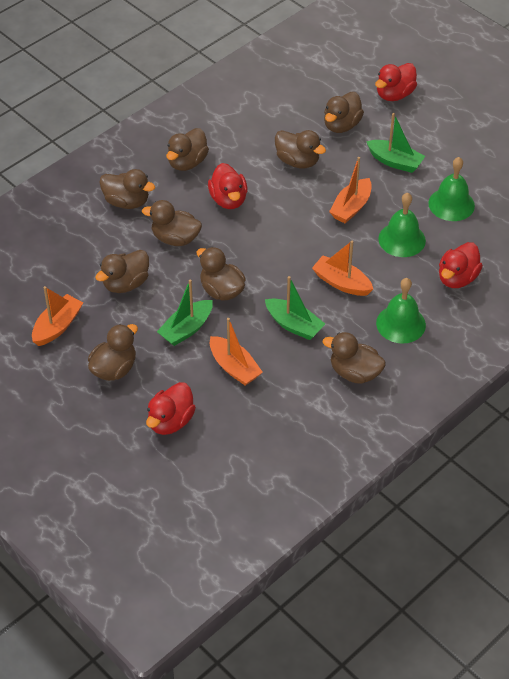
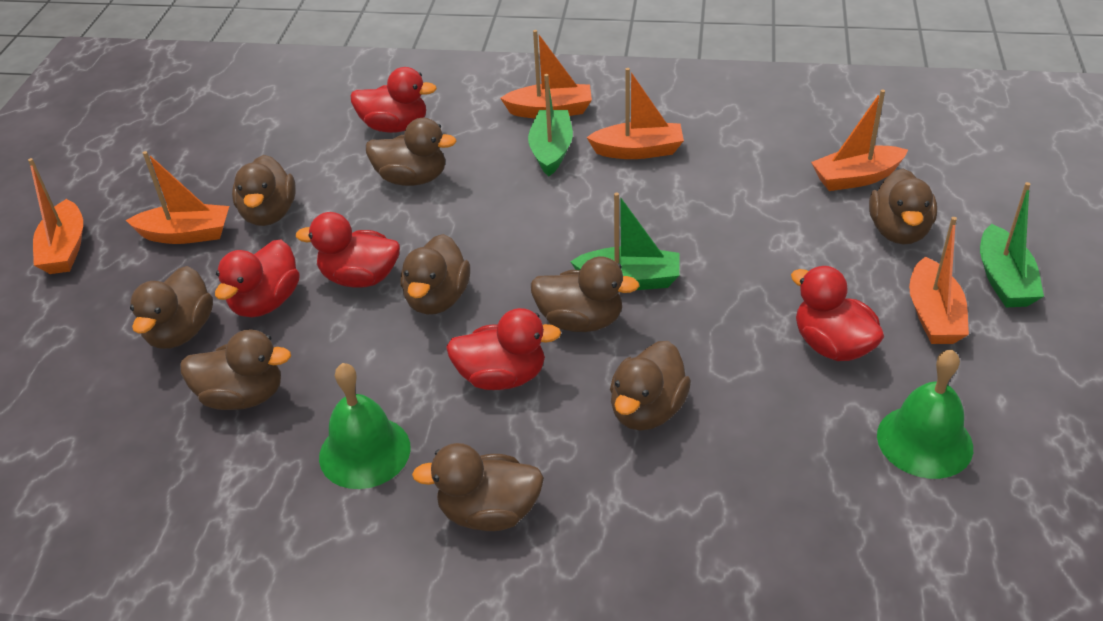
green bell: 3 -> 2
orange boat: 4 -> 6
red duck: 4 -> 5

